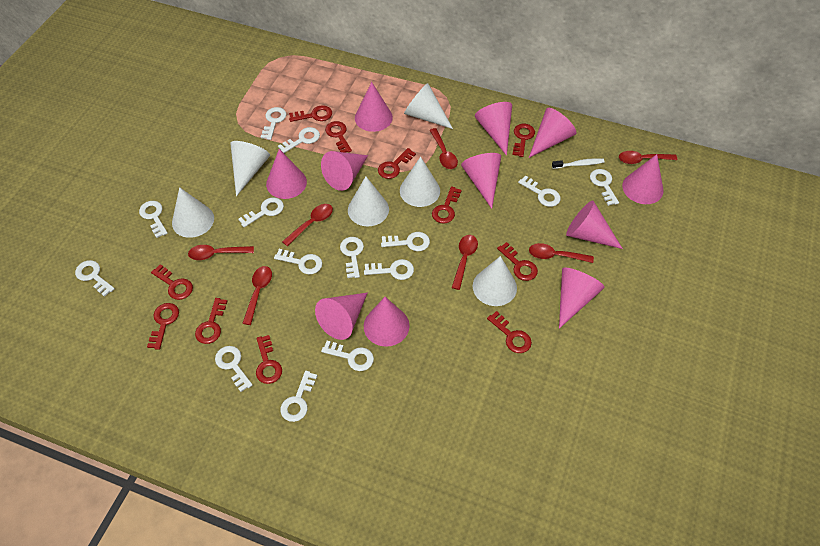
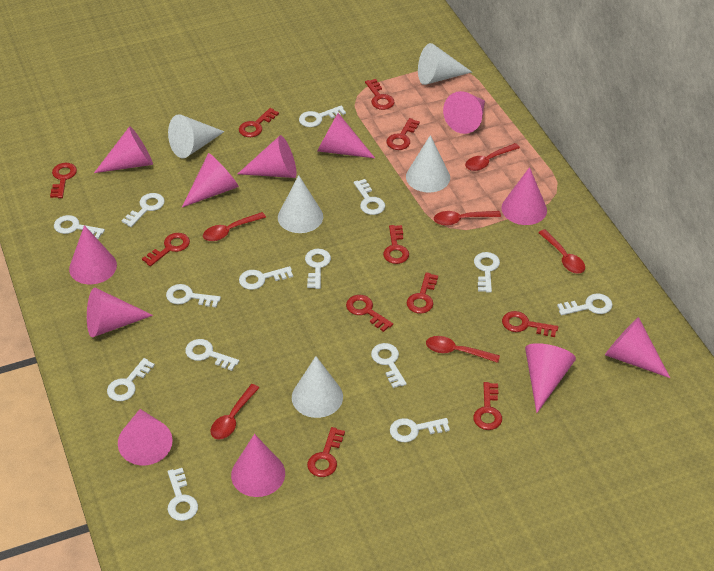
pink cone: 11 -> 12
red spoon: 7 -> 6
white cone: 6 -> 5
white toothbrush: 1 -> 0

